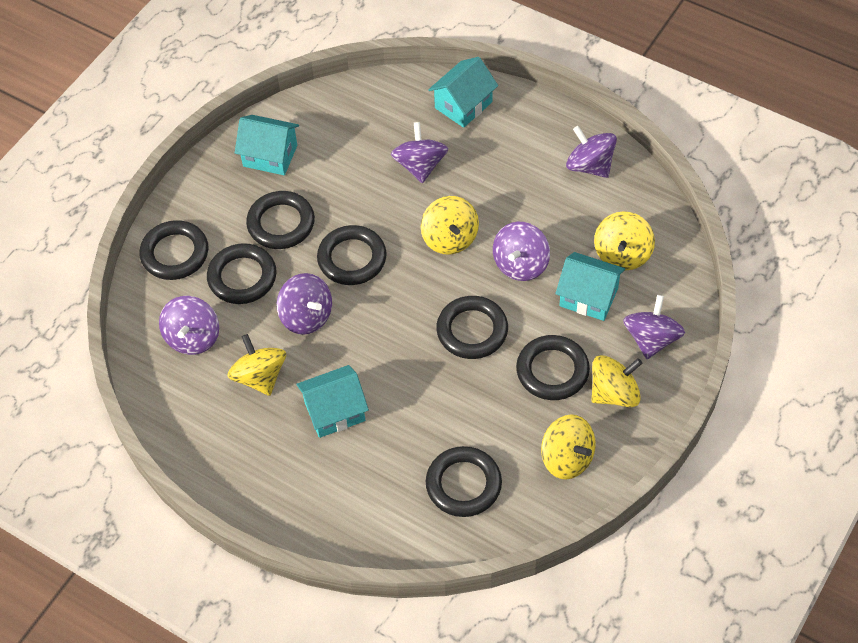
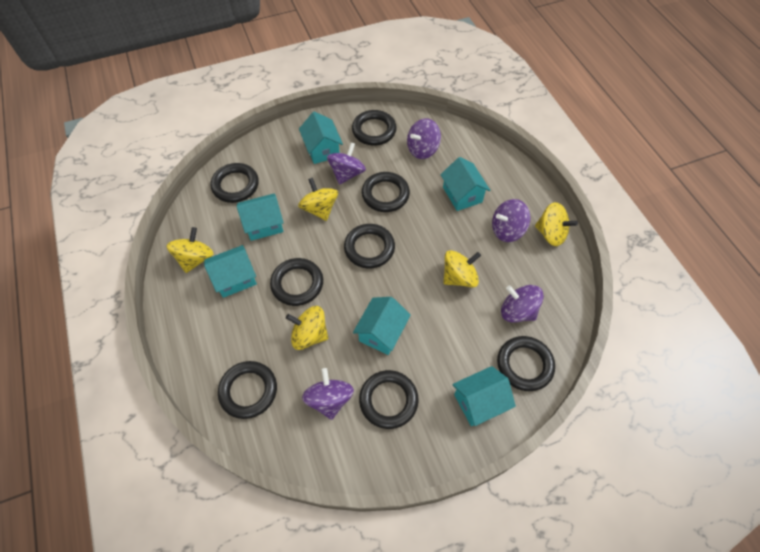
black ring: 7 -> 8
purple spinning top: 6 -> 5
turquoise house: 4 -> 6

